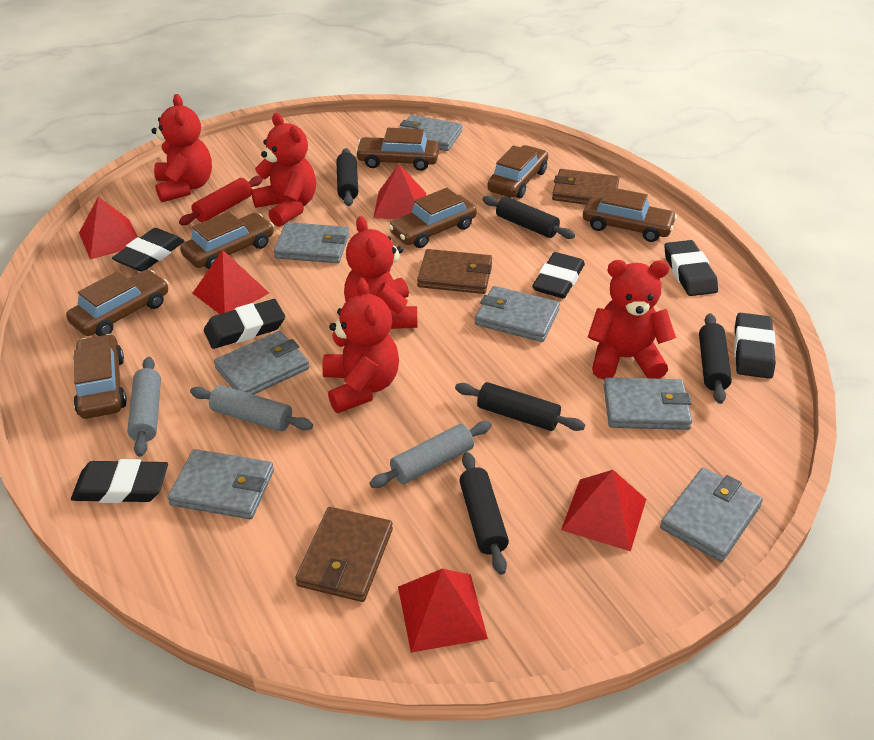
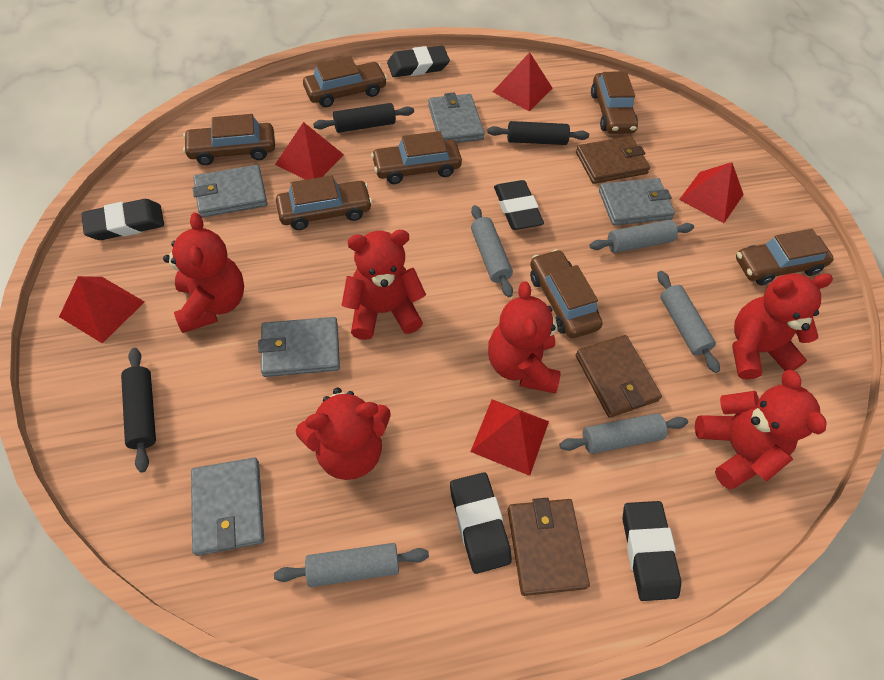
black eraser: 6 -> 5
black rolling pin: 5 -> 3
grey rolling pin: 3 -> 5
grey wallet: 7 -> 5
red rolling pin: 1 -> 0
red teddy bear: 5 -> 6

